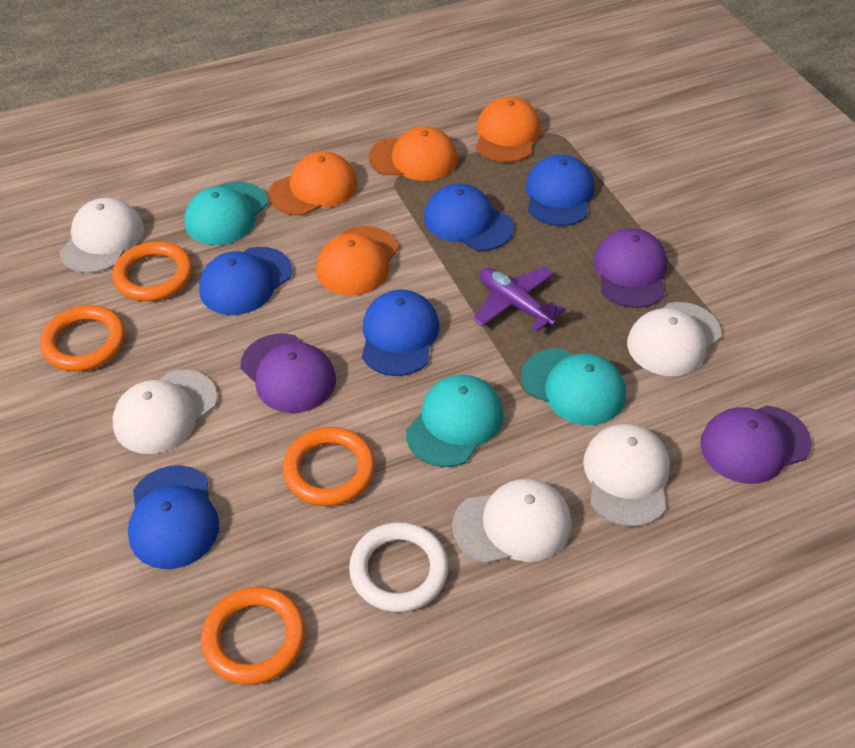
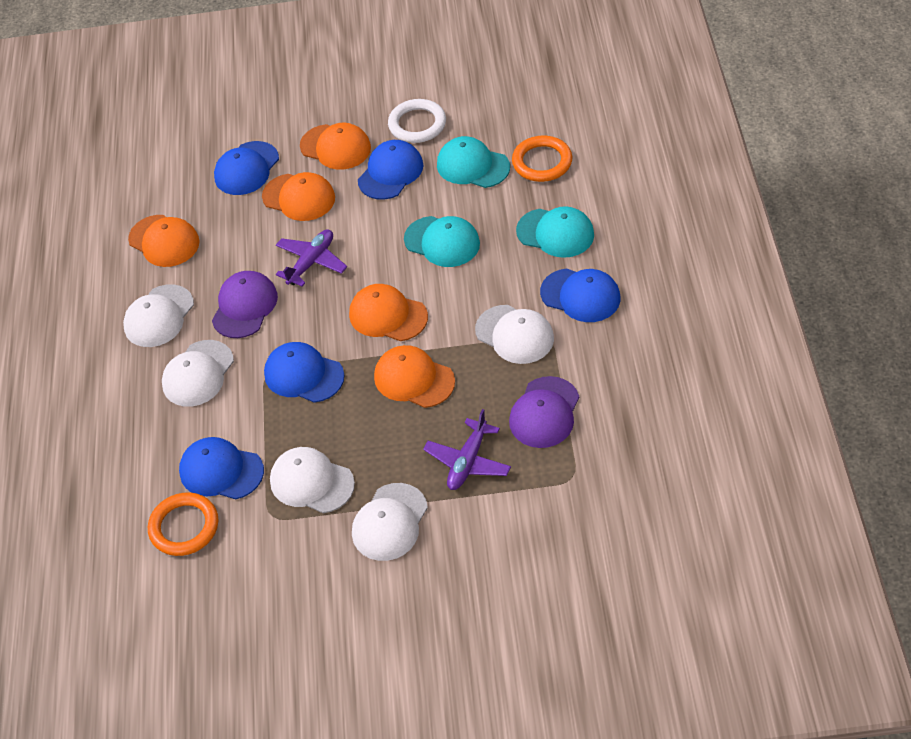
orange cap: 4 -> 5
orange ring: 4 -> 2
purple cap: 3 -> 2
purple plane: 1 -> 2

